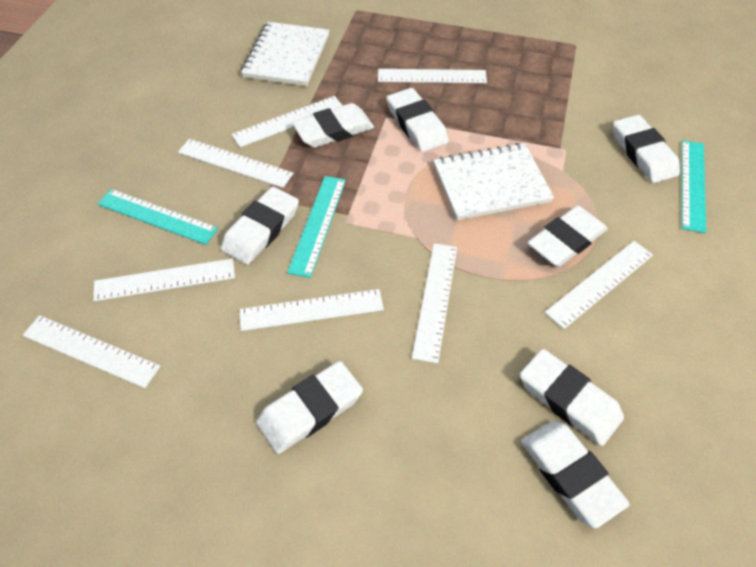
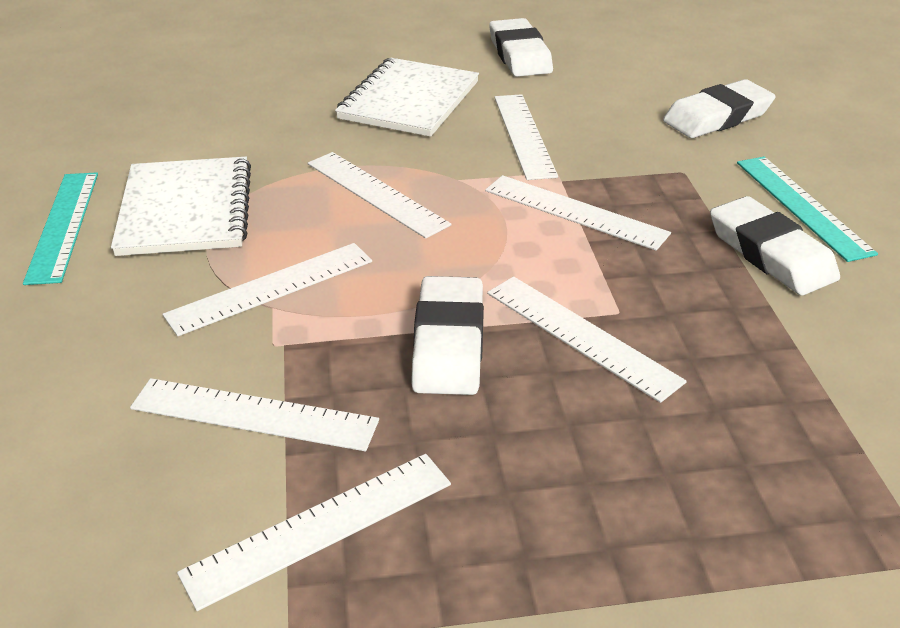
turquoise ruler: 3 -> 2
white eraser: 8 -> 4
white ruler: 8 -> 7

